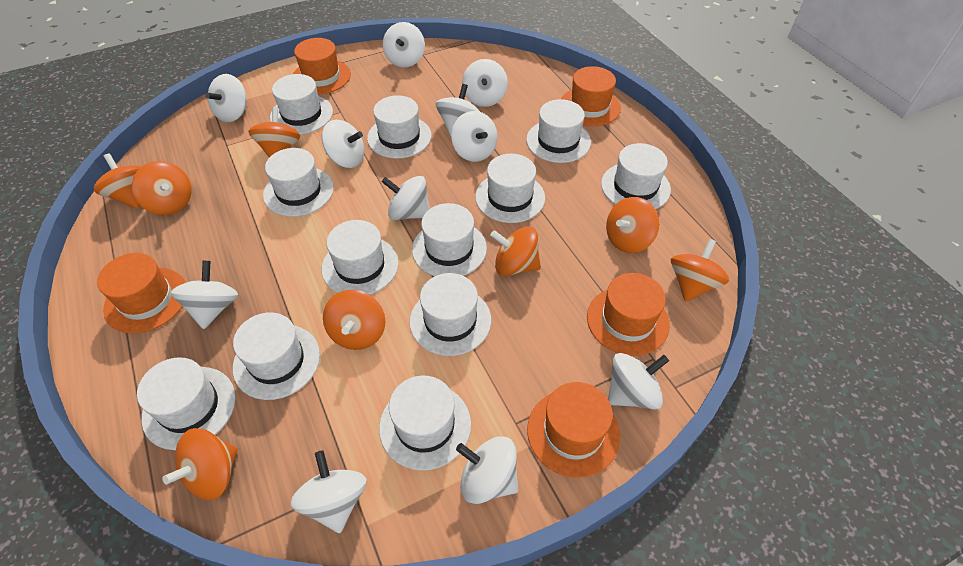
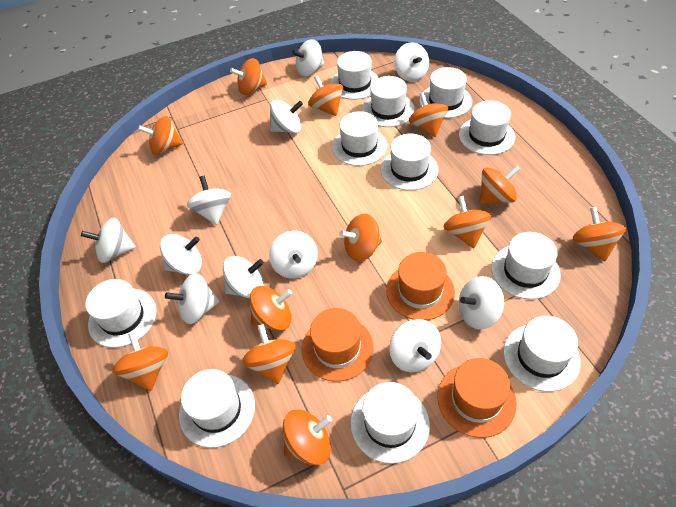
orange hat: 5 -> 3
orange spinning top: 8 -> 12
white hat: 12 -> 11

